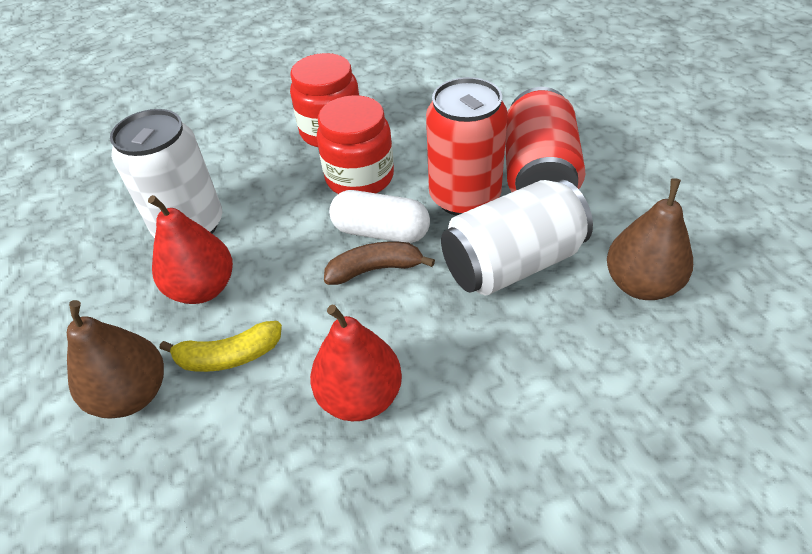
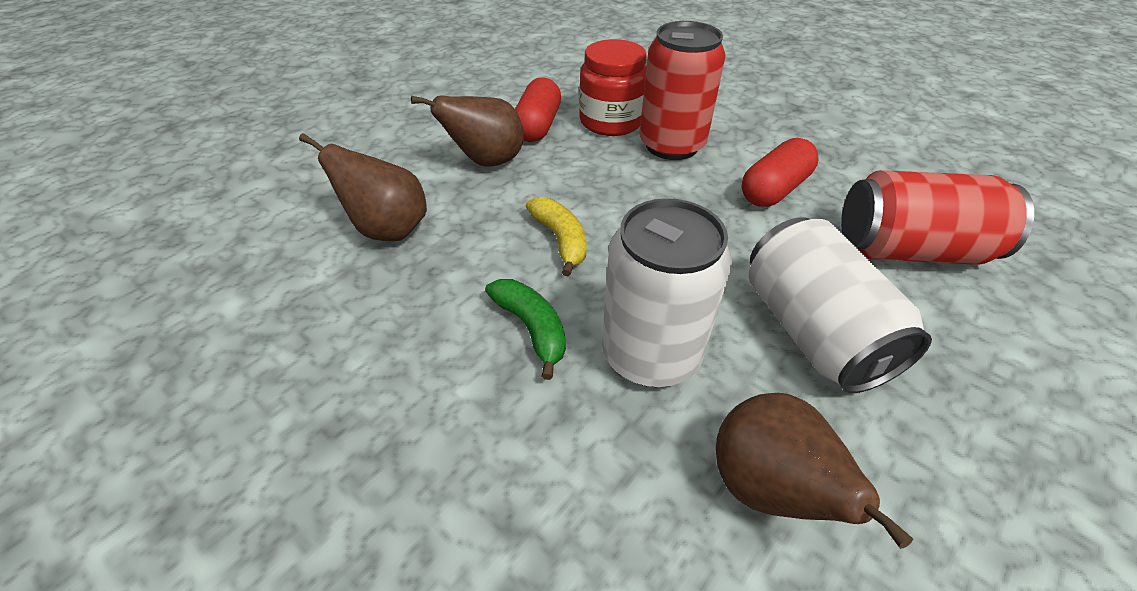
brown banana: 1 -> 0
brown pear: 2 -> 3
green banana: 0 -> 1
red capsule: 0 -> 2
red jar: 2 -> 1
red pear: 2 -> 0
white capsule: 1 -> 0

